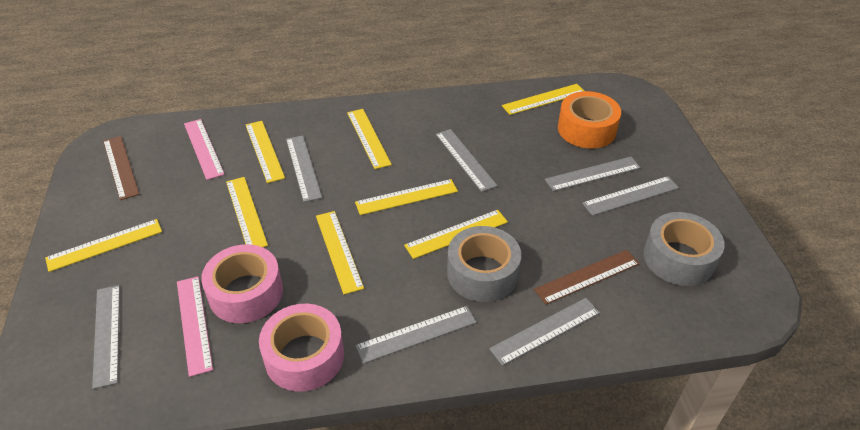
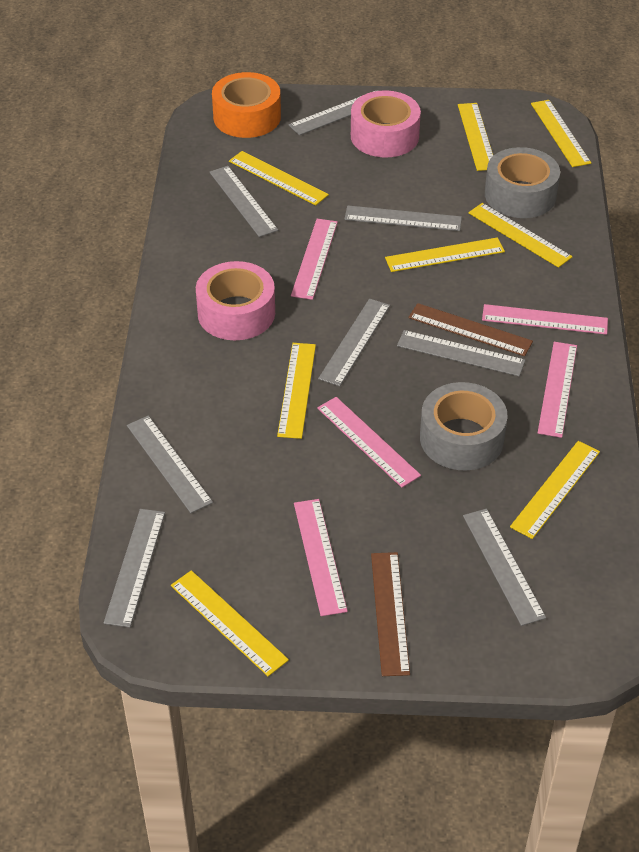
grey ruler: 7 -> 8
pink ruler: 2 -> 5

